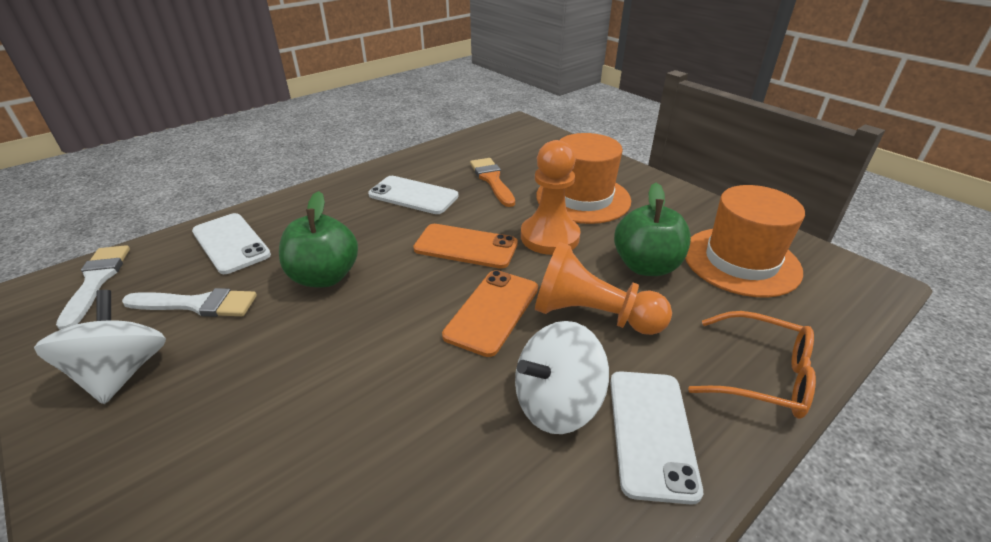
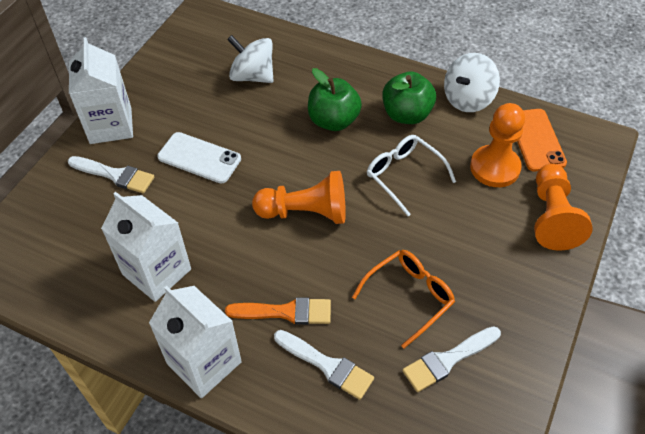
orange hat: 2 -> 0
orange pawn: 2 -> 3
orange phone: 2 -> 1
white brush: 2 -> 3
white carton: 0 -> 3
white glasses: 0 -> 1
white phone: 3 -> 1

